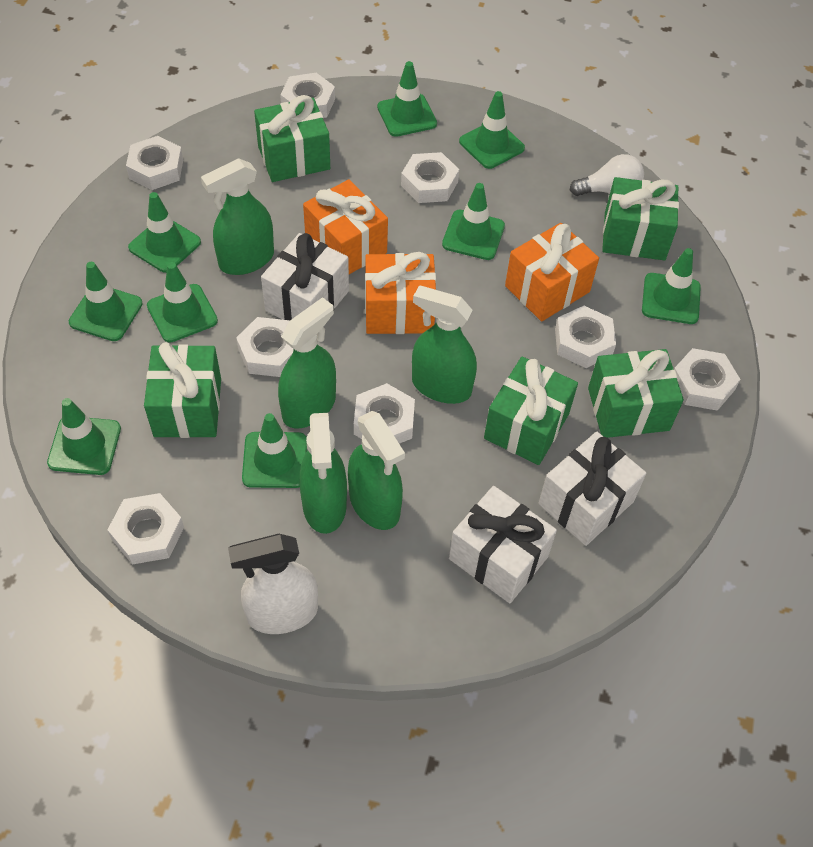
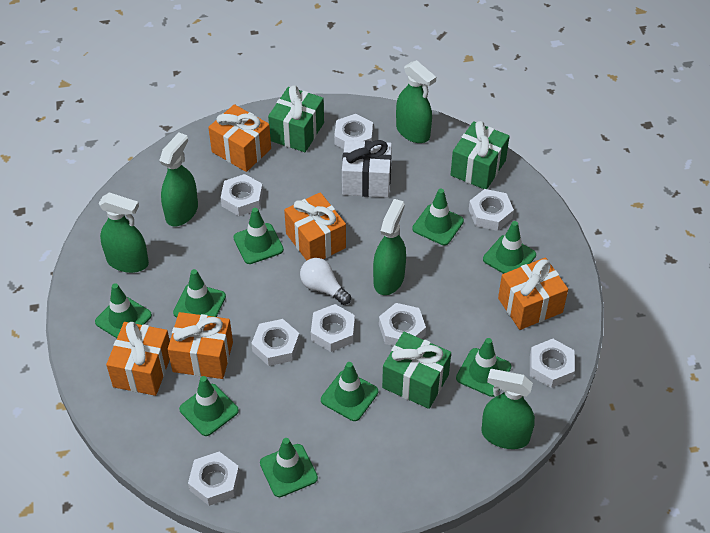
green gift: 5 -> 3
orange gift: 3 -> 5
white gift: 3 -> 1
white spray bottle: 1 -> 0

